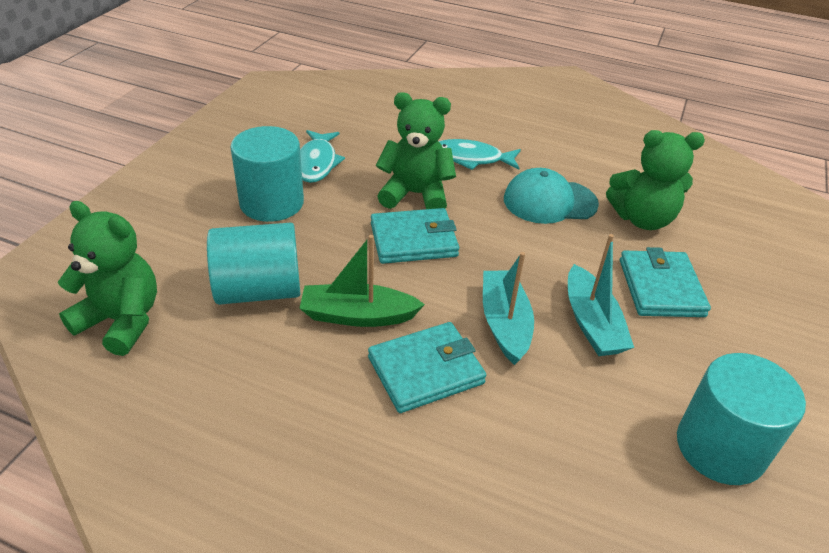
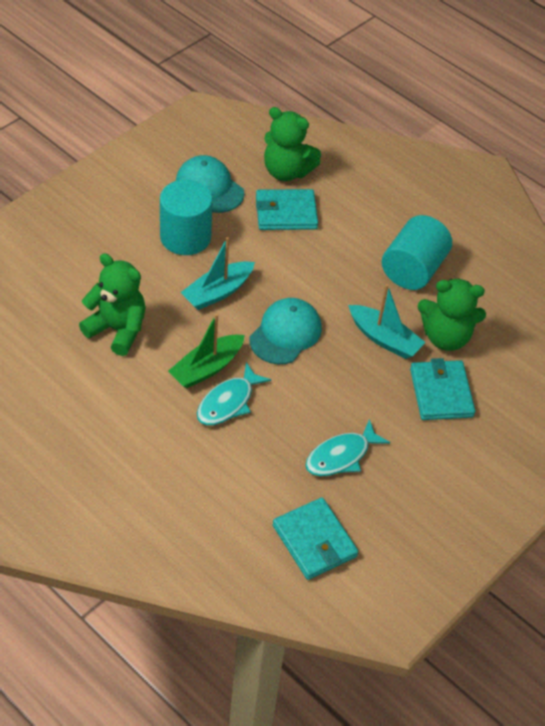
turquoise cap: 1 -> 2
turquoise cylinder: 3 -> 2

